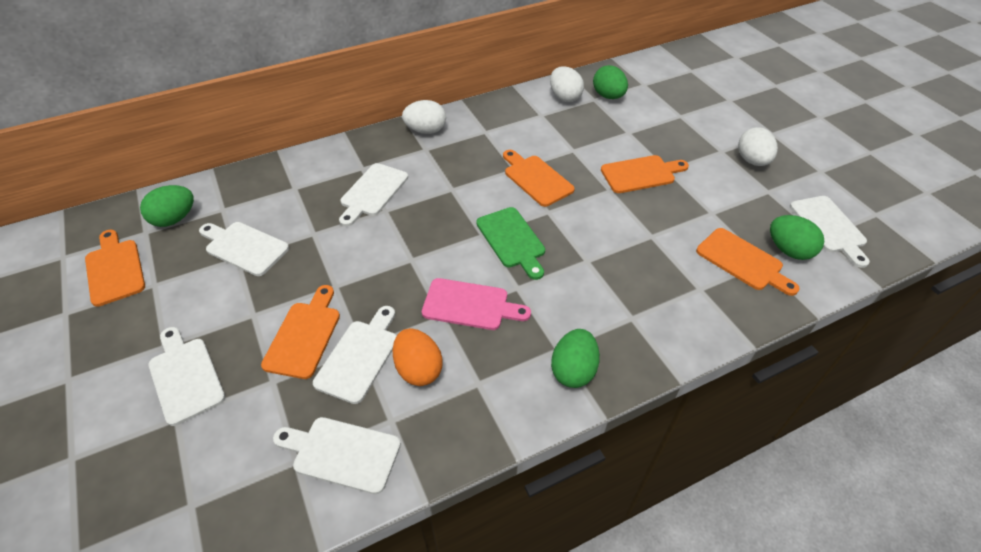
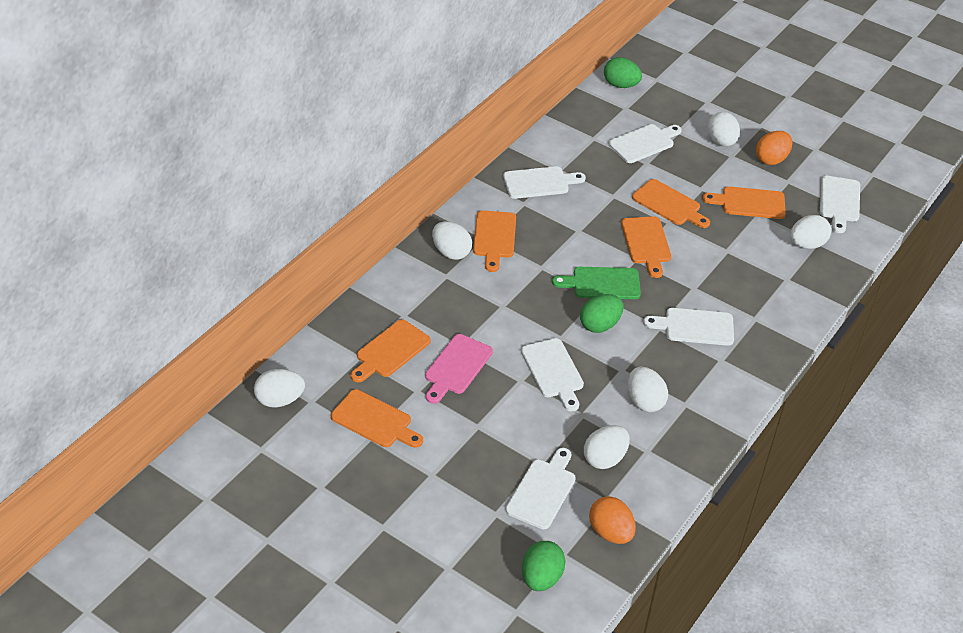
green egg: 4 -> 3
orange cutting board: 5 -> 6
orange egg: 1 -> 2
white egg: 3 -> 6

